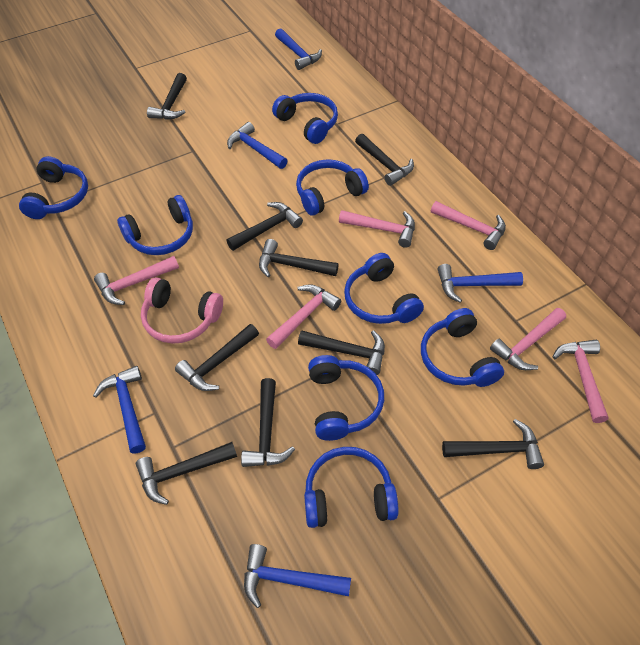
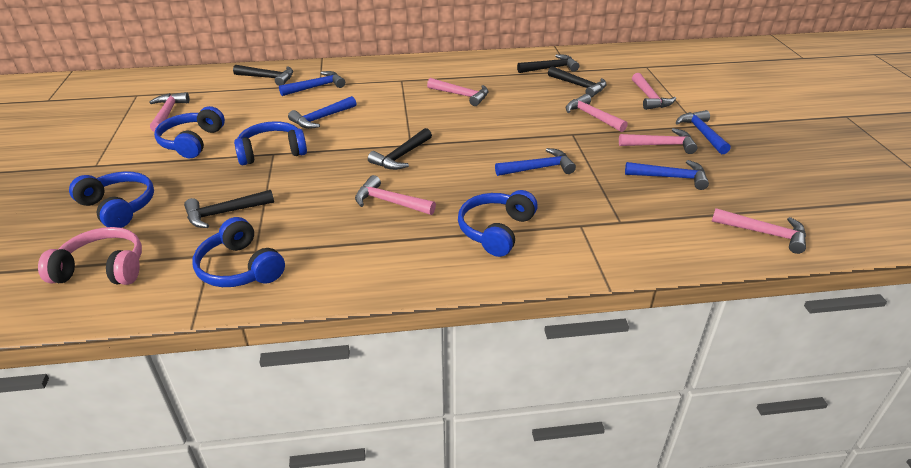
black hammer: 9 -> 5
blue headphones: 8 -> 5
pink hammer: 6 -> 7

